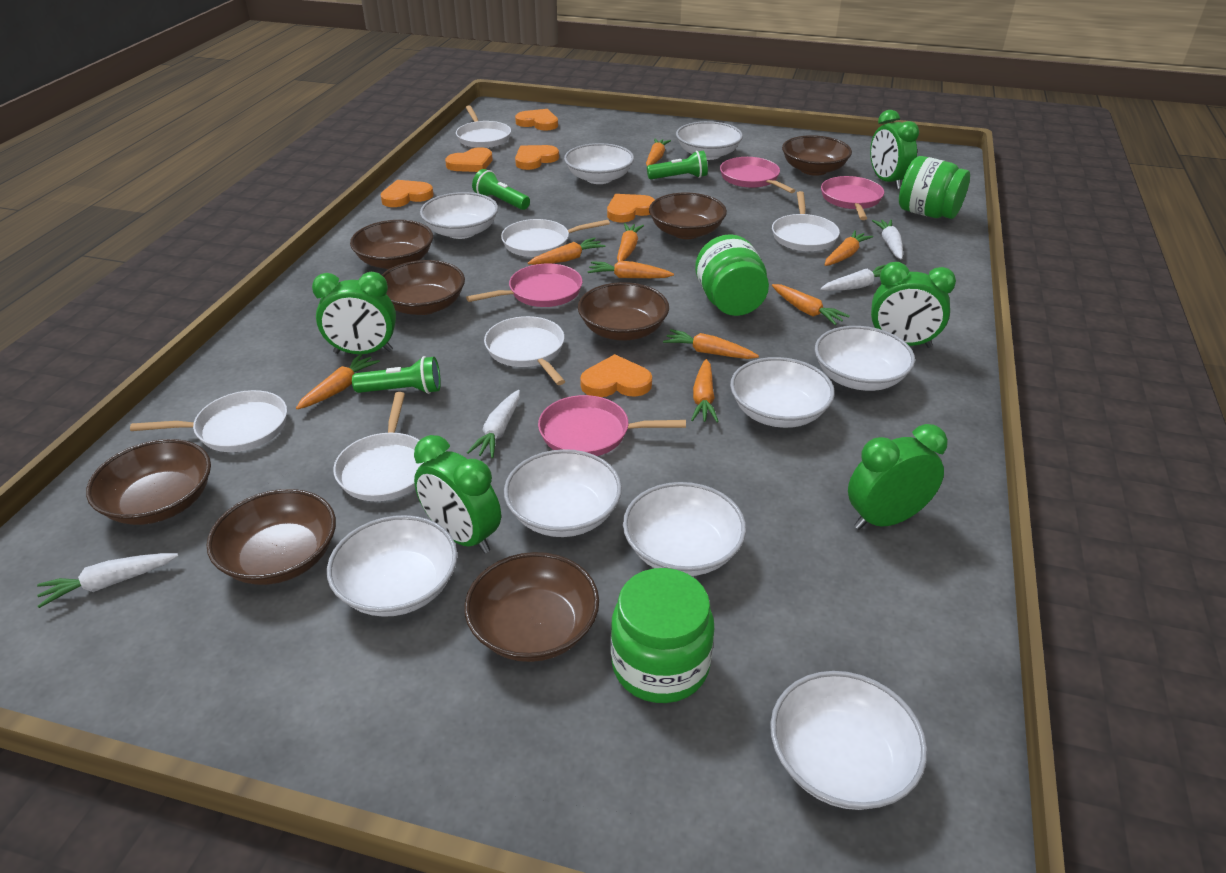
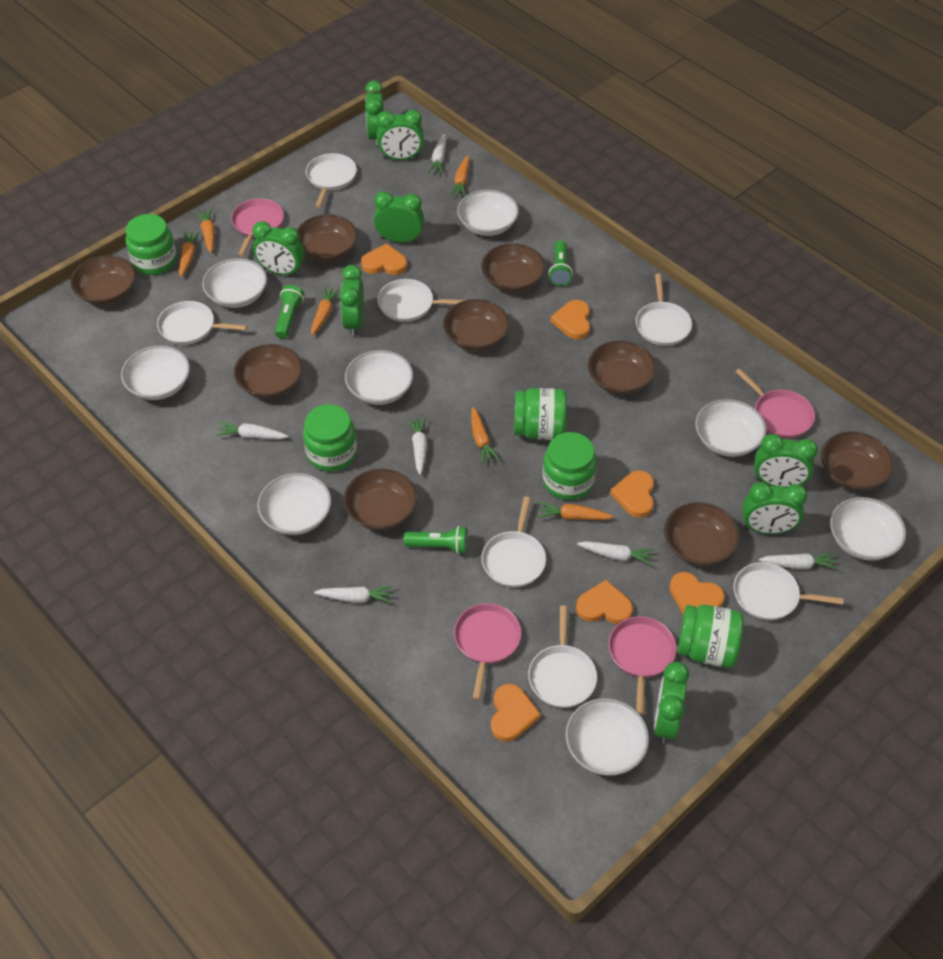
brown bowl: 8 -> 9
green clock: 5 -> 8
green jar: 3 -> 5
orange carrot: 9 -> 6
white bowl: 9 -> 8
white carrot: 4 -> 6
white pan: 6 -> 7

